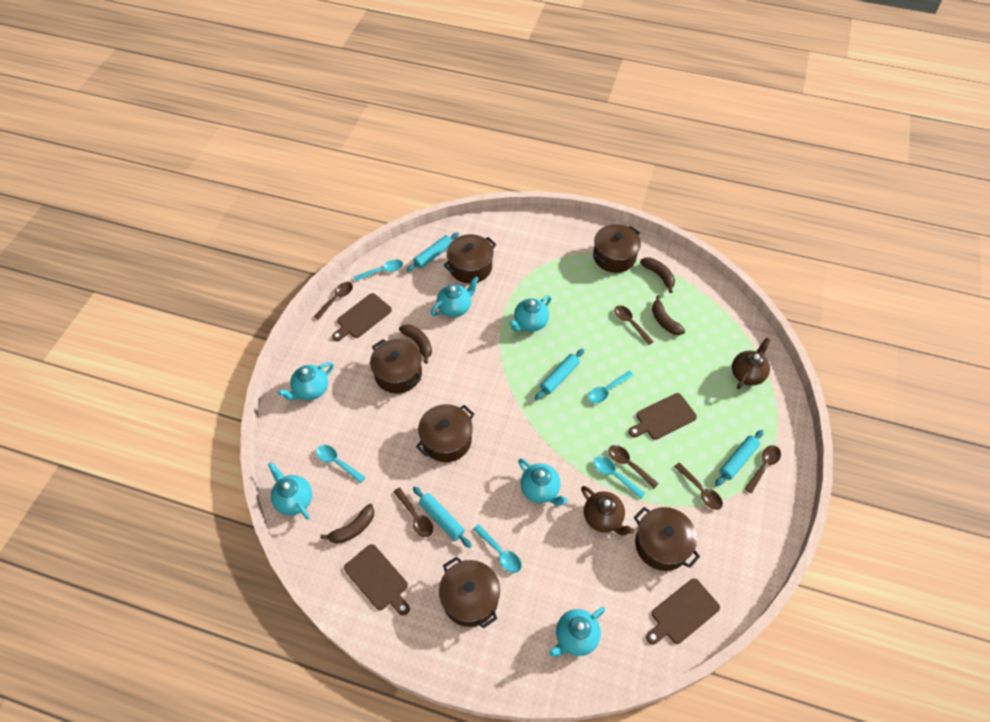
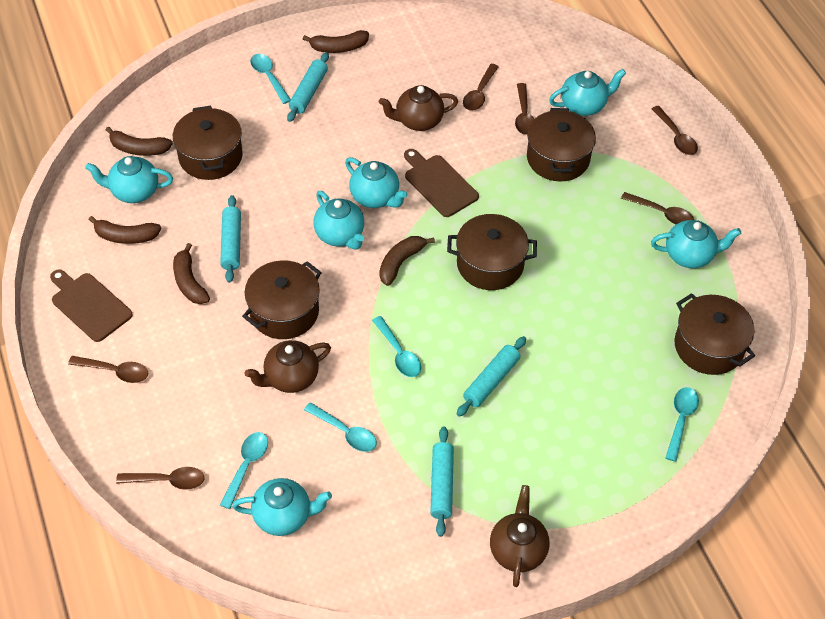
brown banana: 4 -> 5
brown cutting board: 4 -> 2
brown pot: 6 -> 5
brown teapot: 2 -> 3

